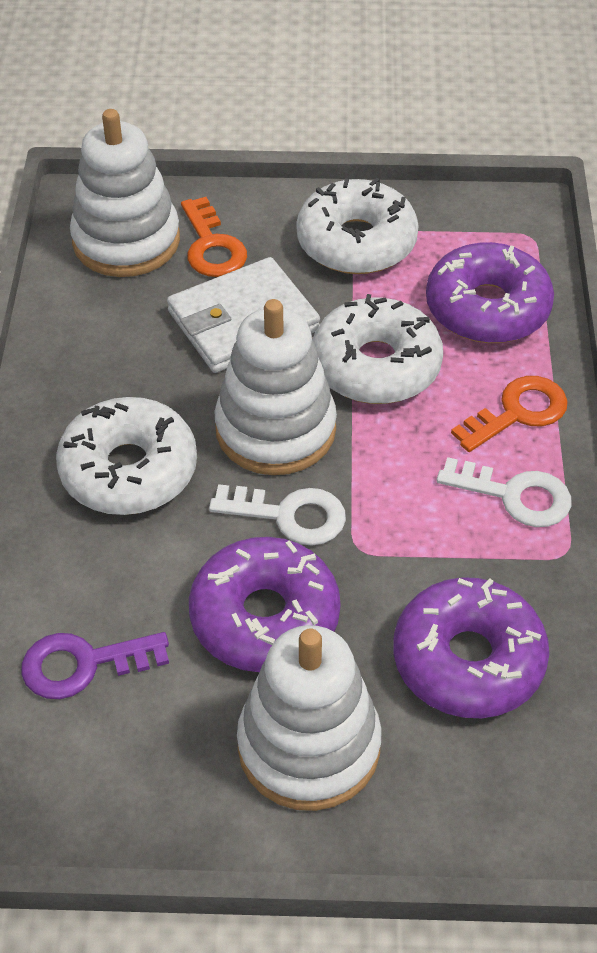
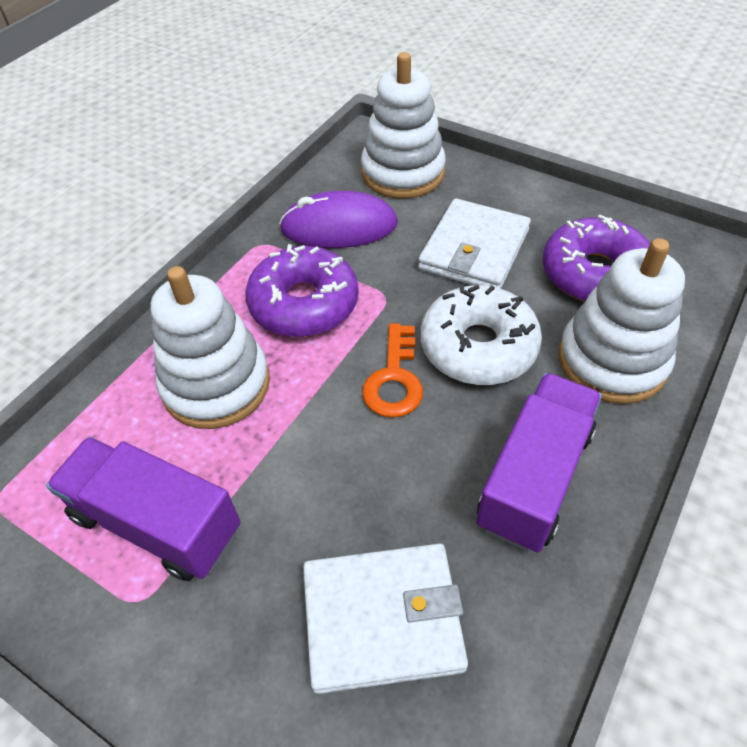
orange key: 2 -> 1
purple donut: 3 -> 2
purple key: 1 -> 0
purple mouse: 0 -> 1
purple truck: 0 -> 2
white donut: 3 -> 1
white key: 2 -> 0
white wallet: 1 -> 2

